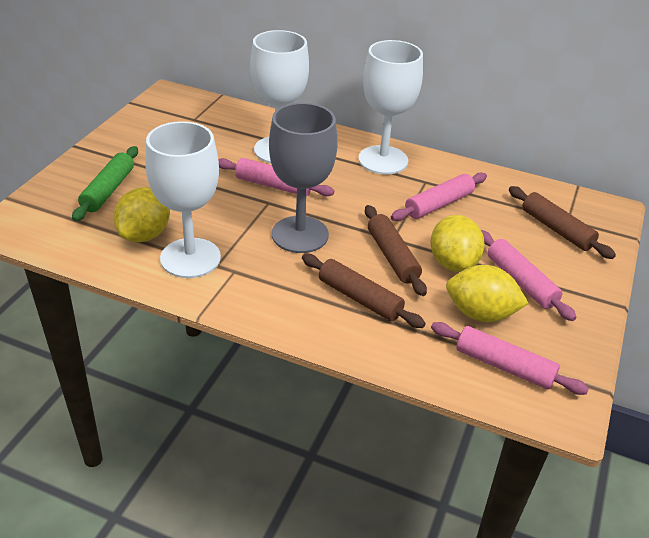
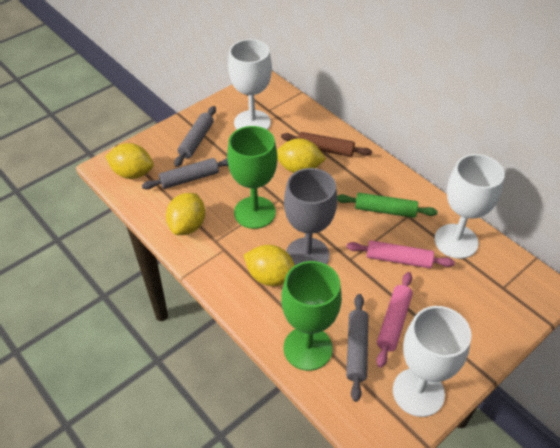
brown rolling pin: 3 -> 1
green goblet: 0 -> 2
grey rolling pin: 0 -> 3
pink rolling pin: 4 -> 2
yellow lemon: 3 -> 4

